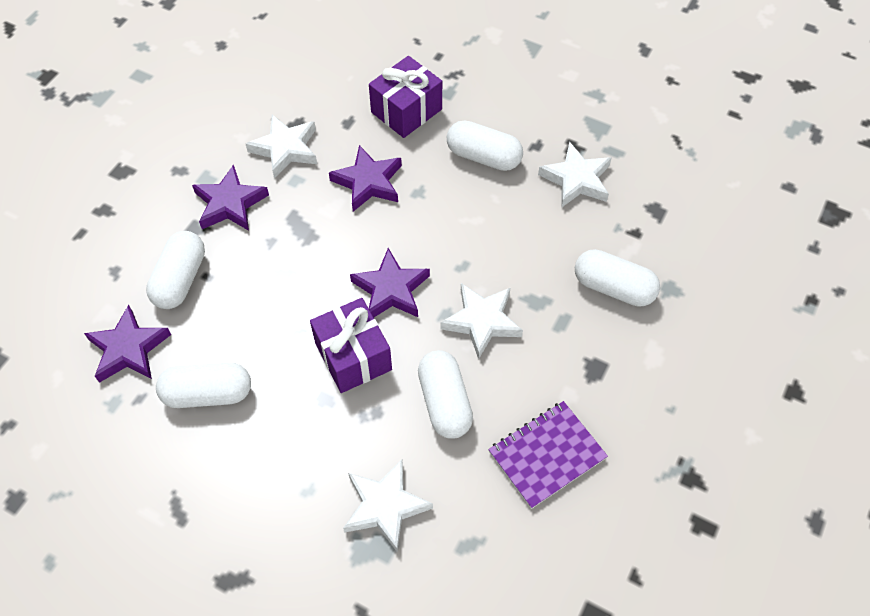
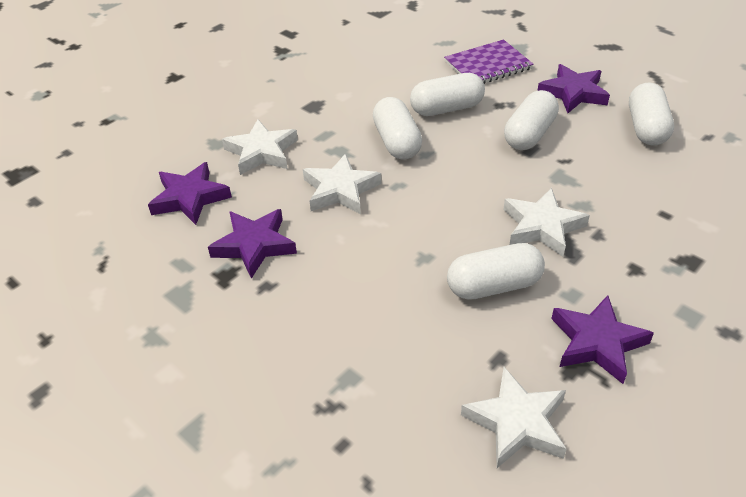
purple gift: 2 -> 0

